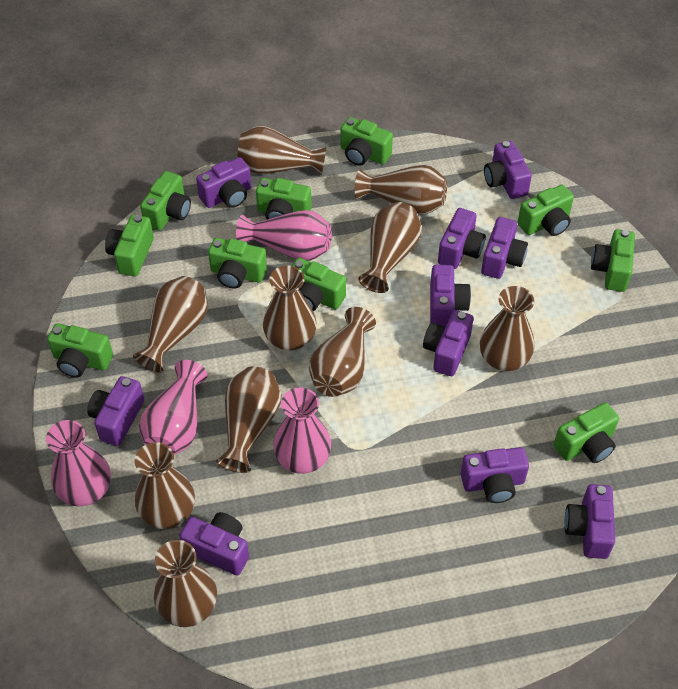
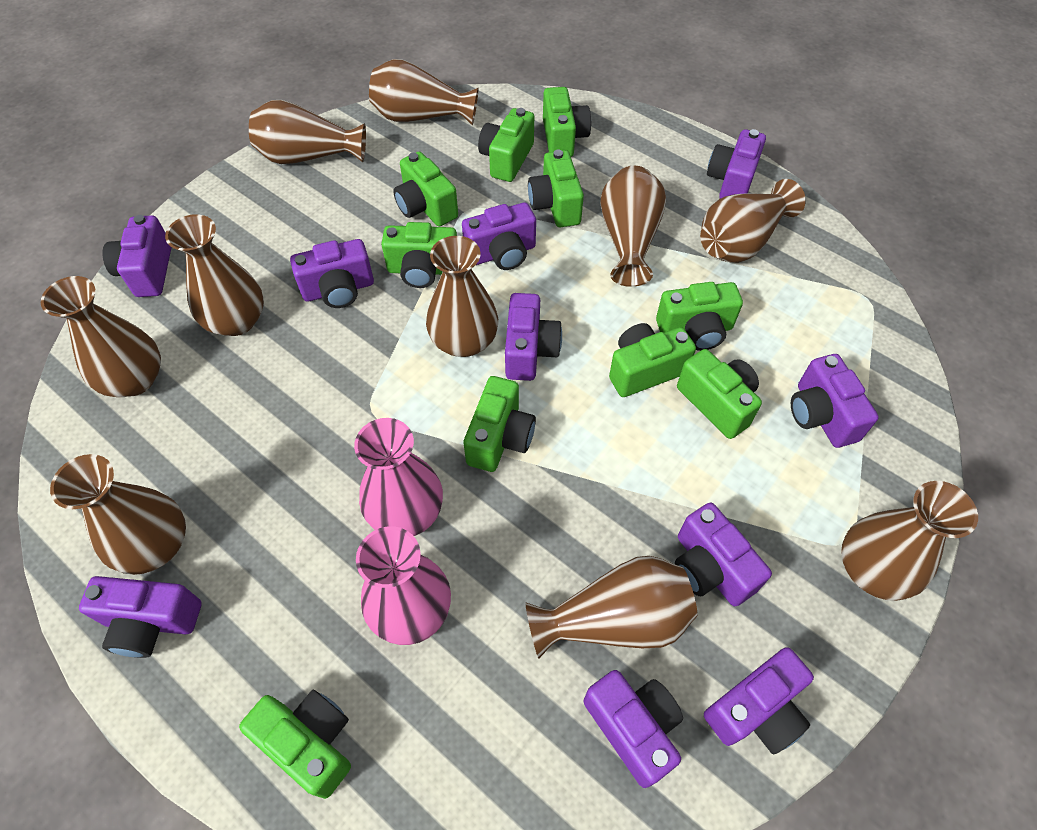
pink vase: 4 -> 2

